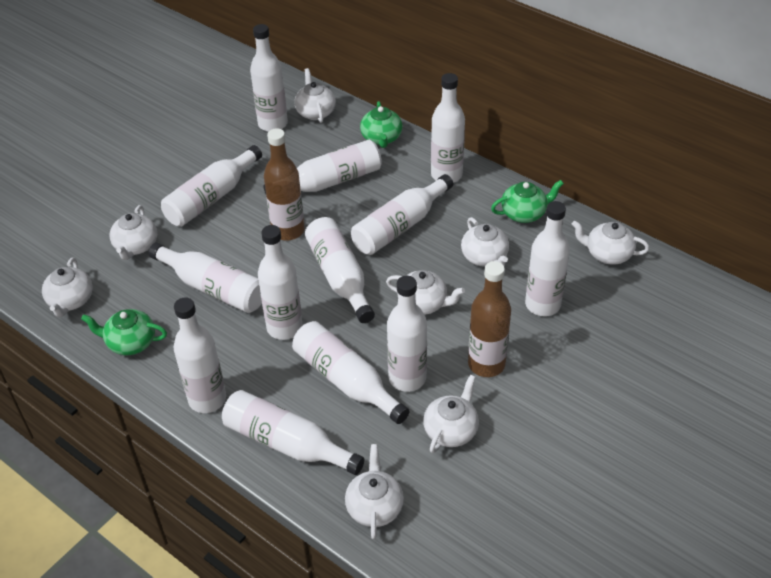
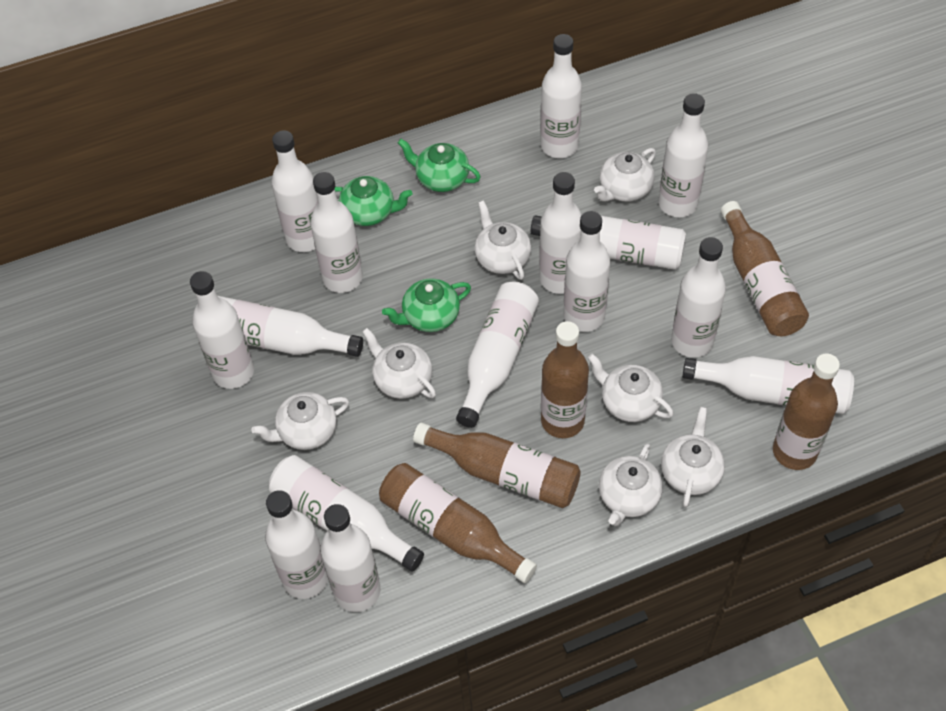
brown bottle: 2 -> 5
white bottle: 13 -> 15
white teapot: 8 -> 7

